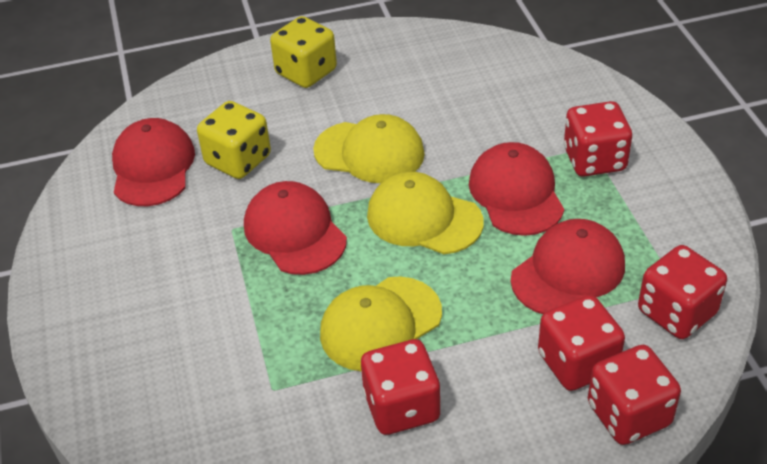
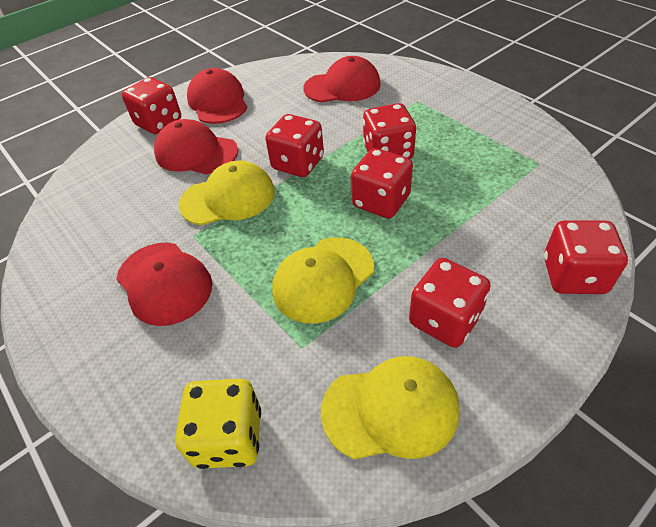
red dice: 5 -> 6
yellow dice: 2 -> 1

